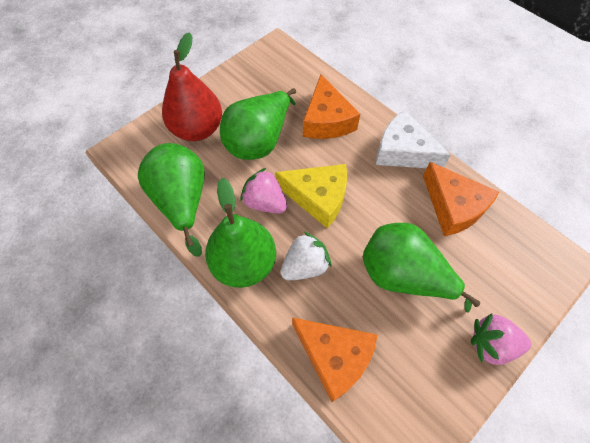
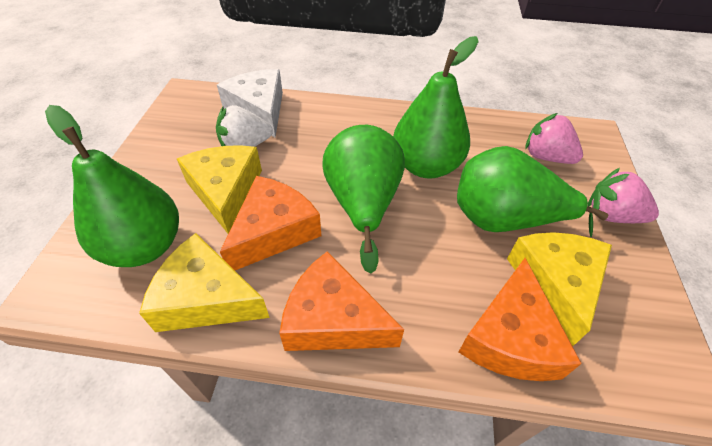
red pear: 1 -> 0
yellow cheese: 1 -> 3

